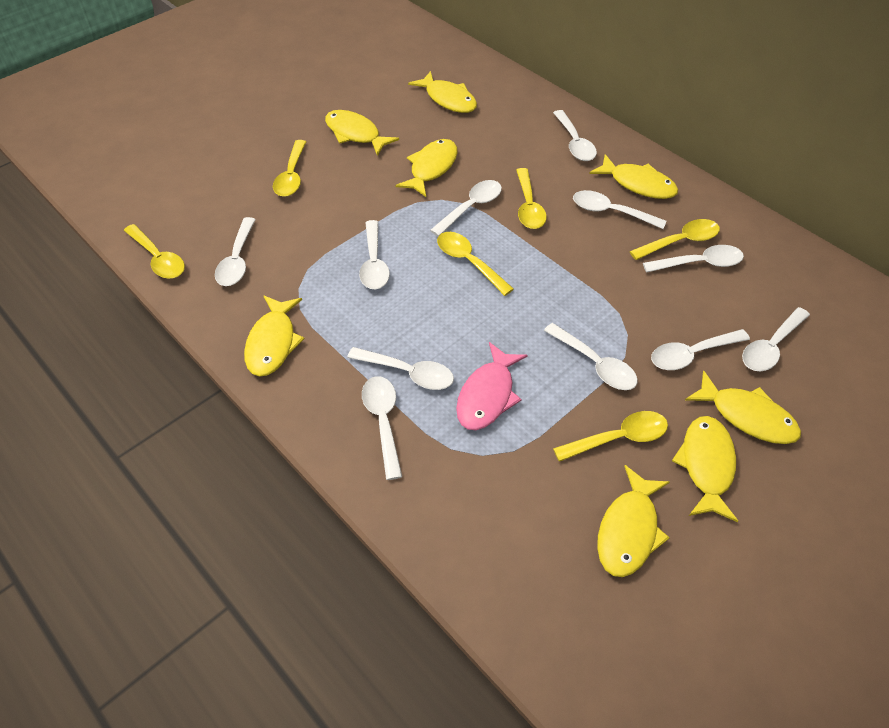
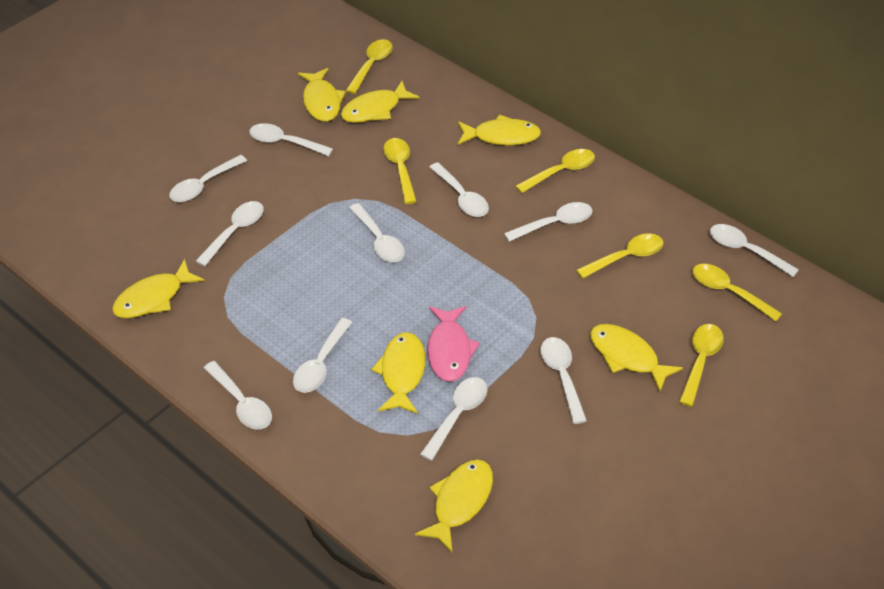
yellow fish: 8 -> 7

